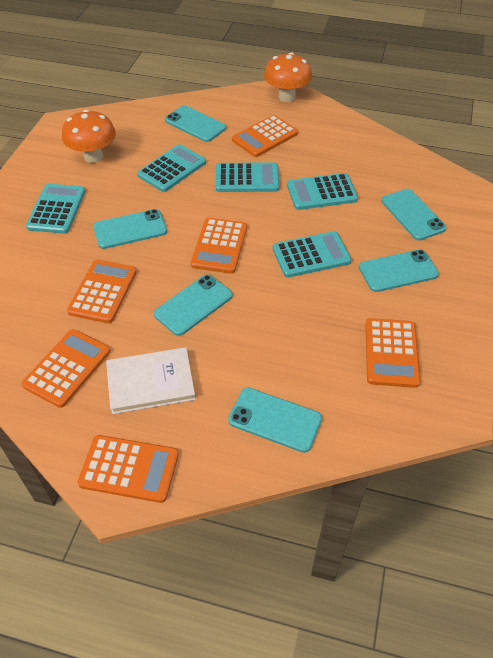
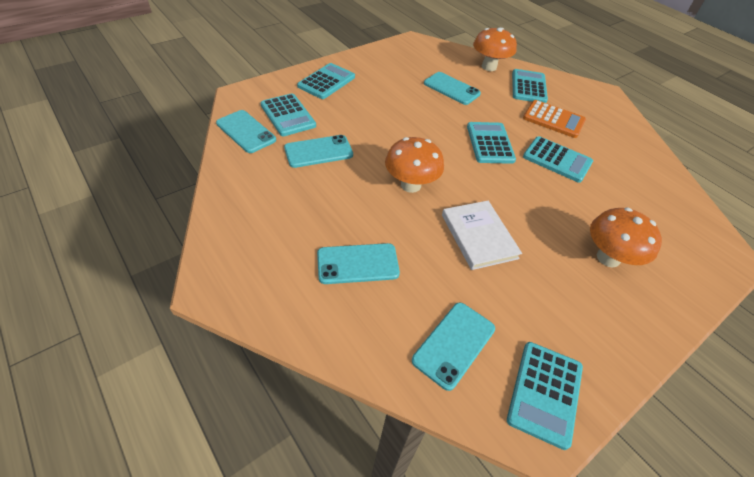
orange calculator: 6 -> 1
orange mushroom: 2 -> 3
turquoise calculator: 5 -> 6
turquoise phone: 6 -> 5

